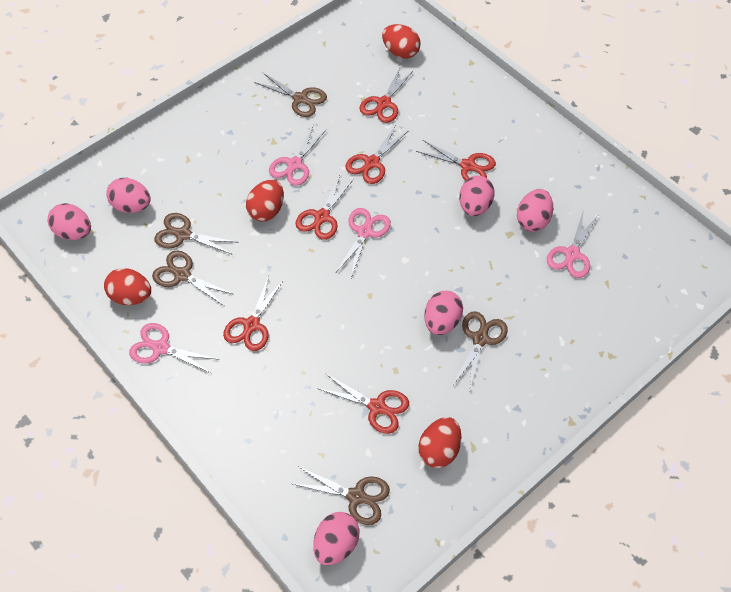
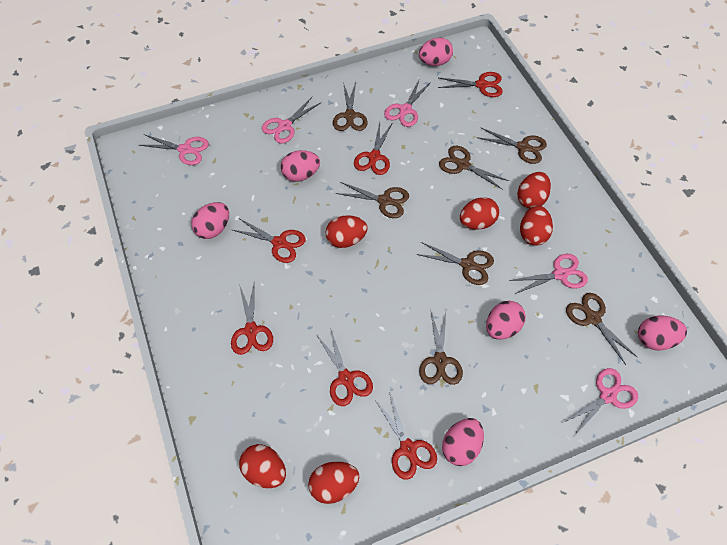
brown scissors: 5 -> 7
pink scissors: 4 -> 5
red egg: 4 -> 6

